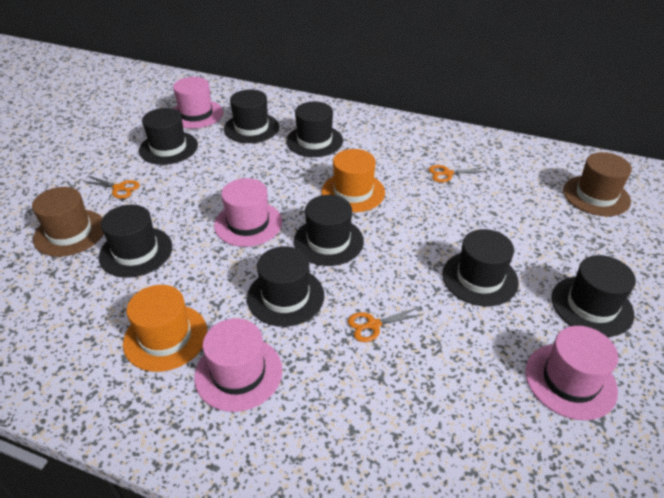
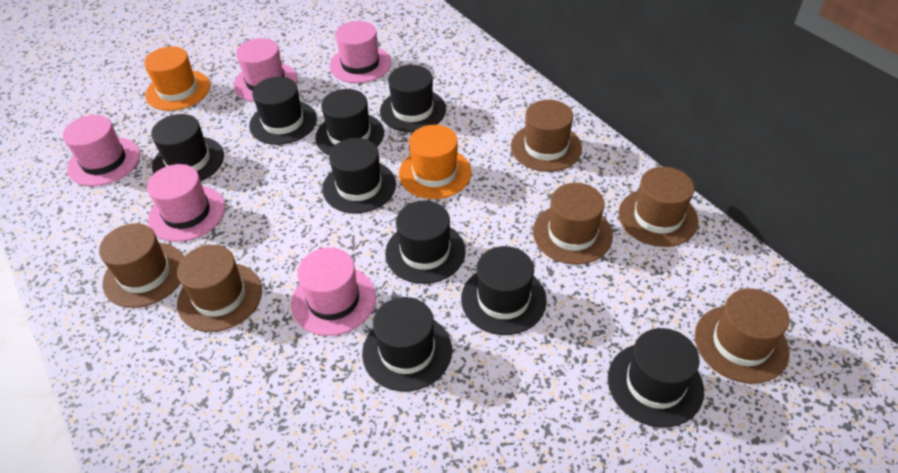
black hat: 8 -> 9
brown hat: 2 -> 6
orange scissors: 3 -> 0
pink hat: 4 -> 5

